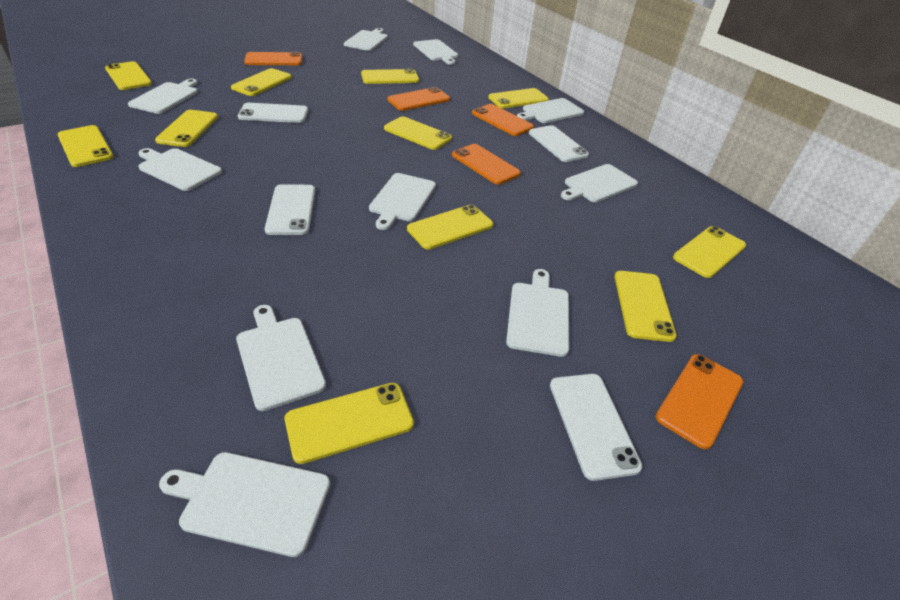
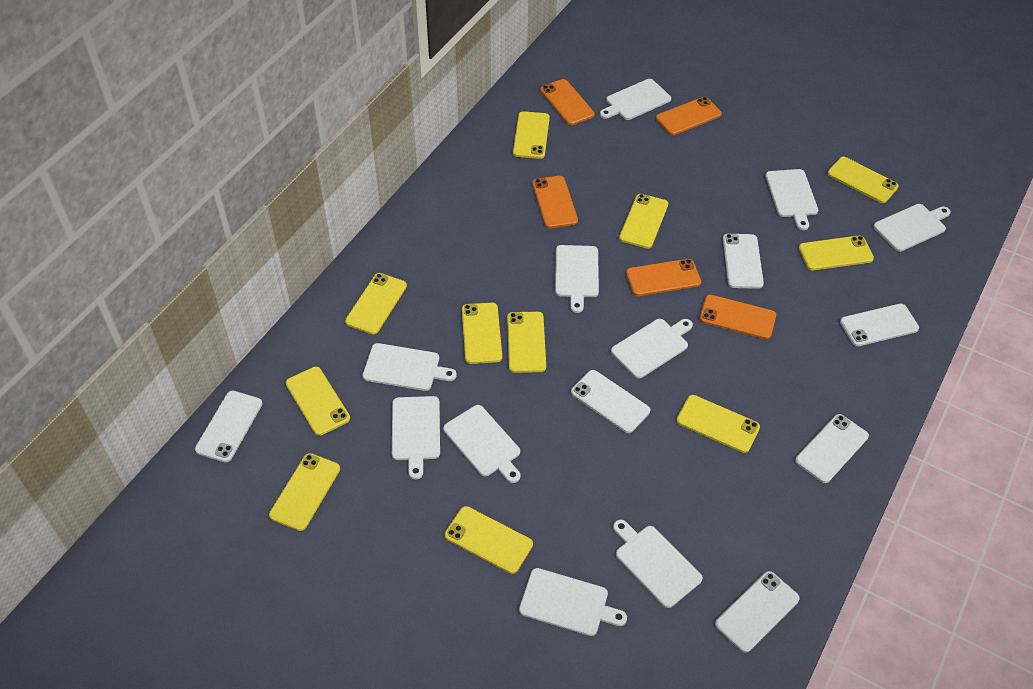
white phone: 4 -> 6

